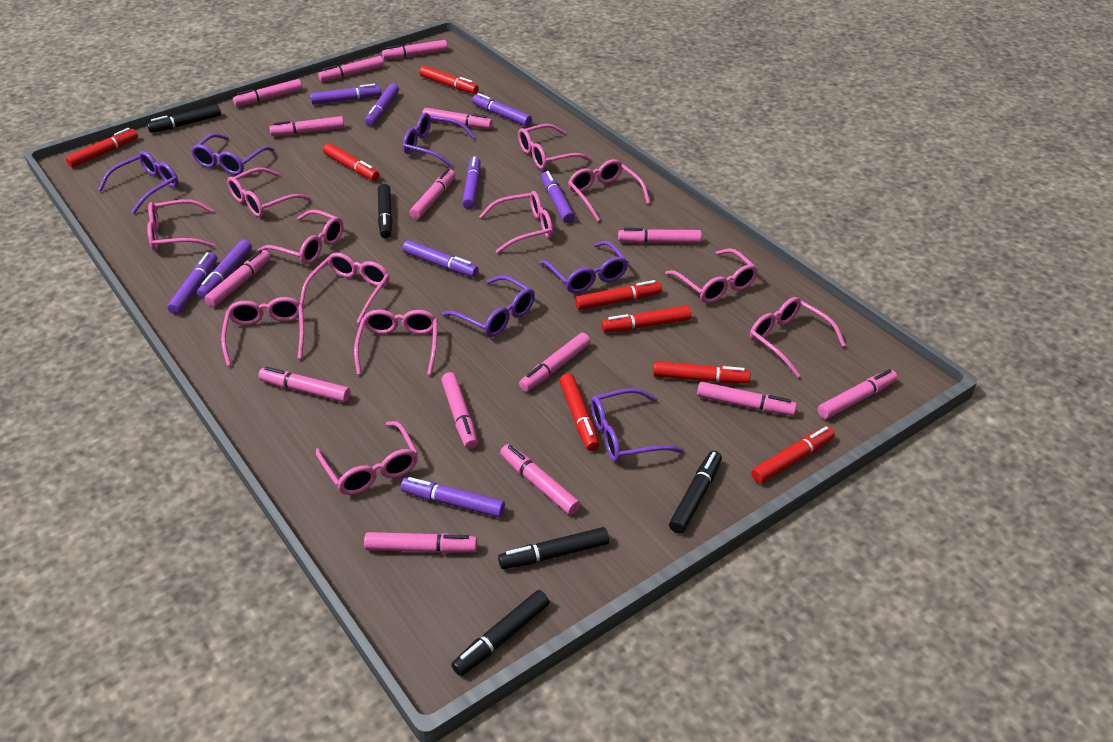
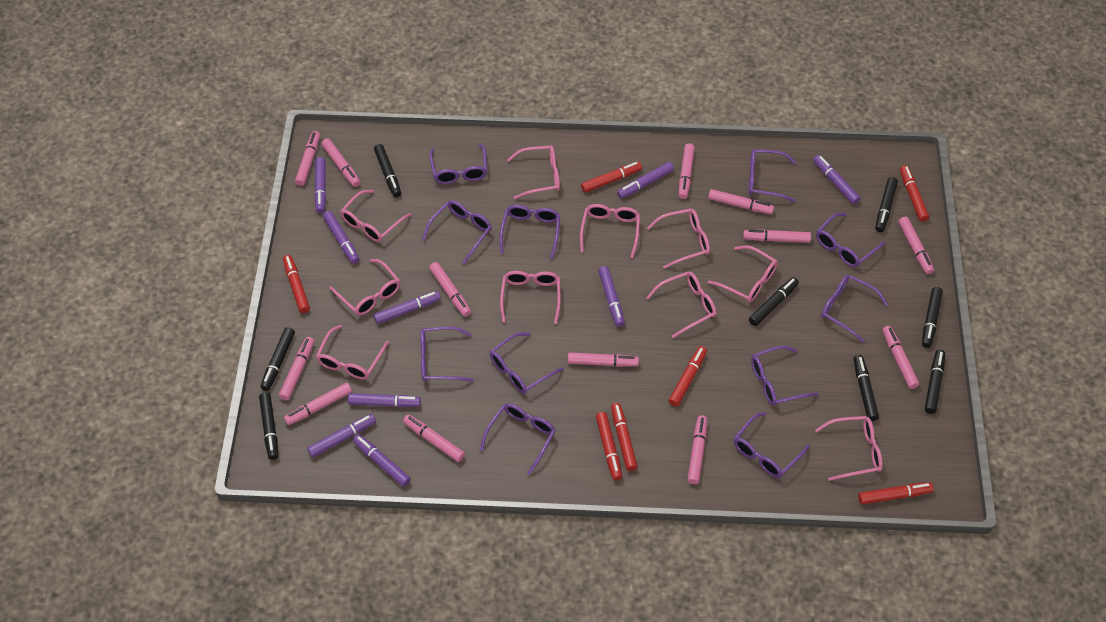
black marker: 5 -> 8
pink glasses: 12 -> 10
pink marker: 15 -> 13
purple glasses: 6 -> 11
red marker: 8 -> 7

